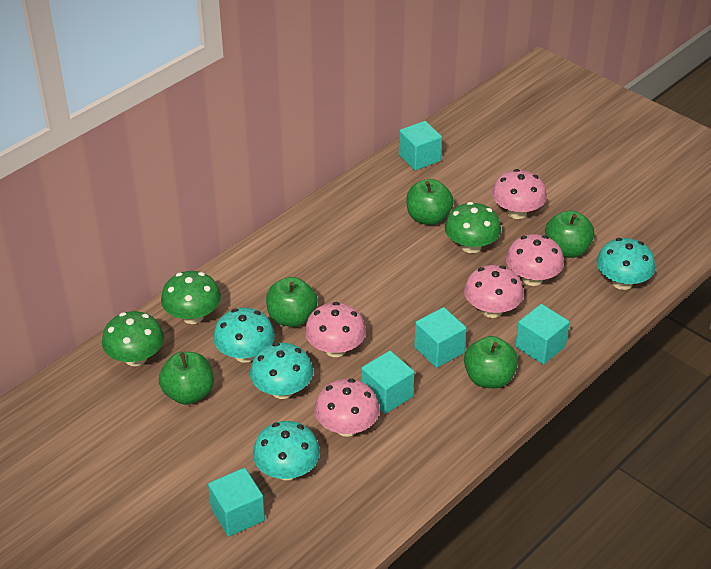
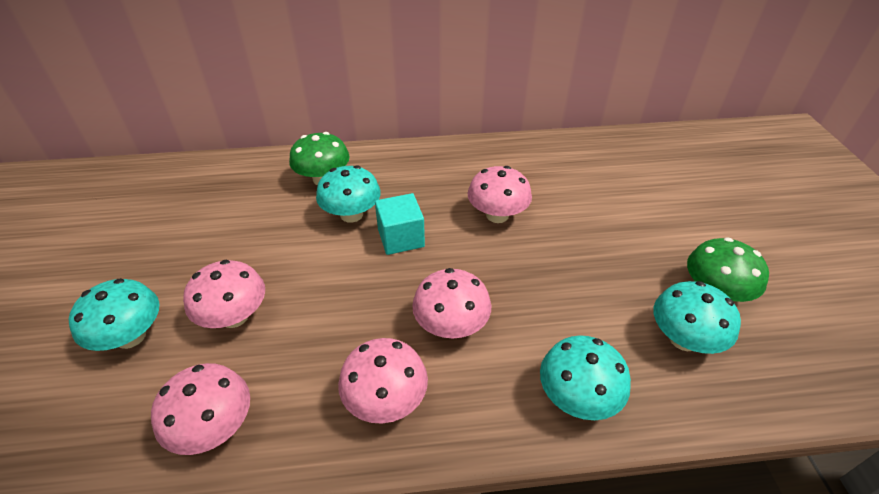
green apple: 5 -> 0
green mushroom: 3 -> 2
turquoise cube: 5 -> 1

